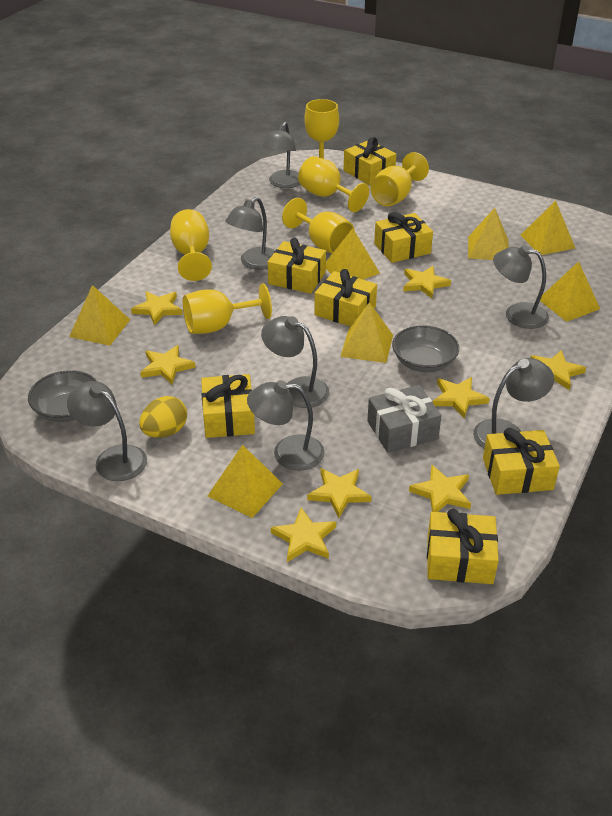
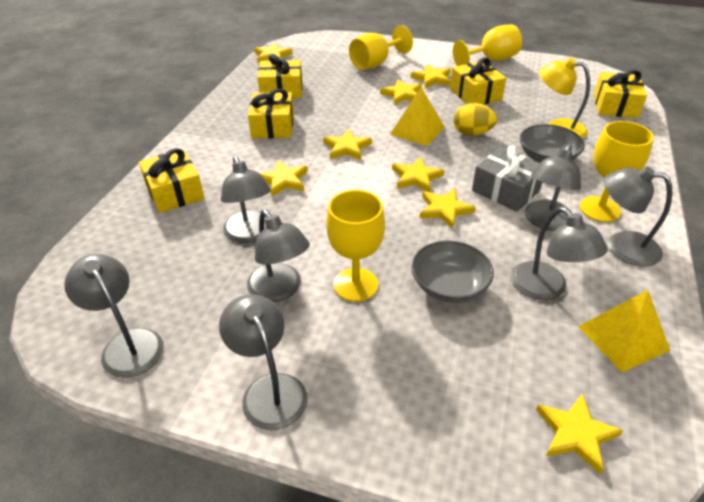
yellow gift: 7 -> 5
yellow goblet: 6 -> 4
yellow lamp: 0 -> 1
yellow pyramid: 7 -> 2

